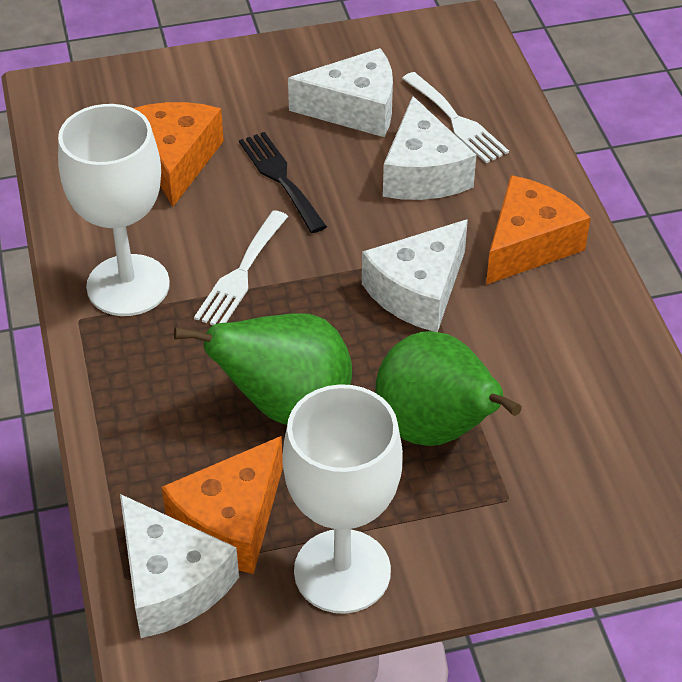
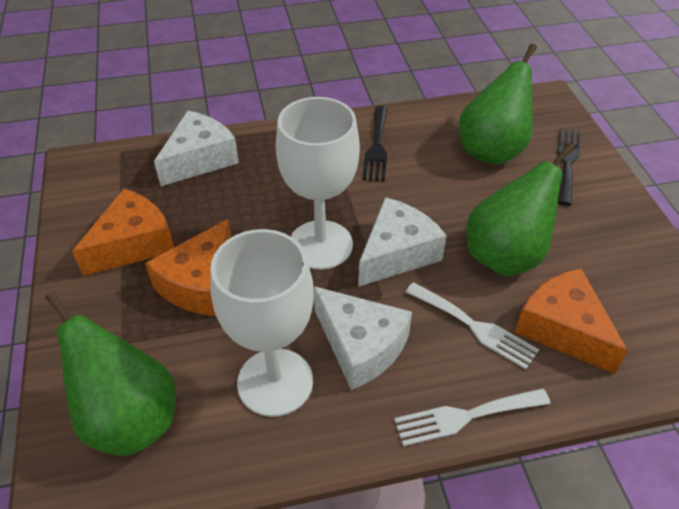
black fork: 1 -> 2
green pear: 2 -> 3
white cheese: 4 -> 3

